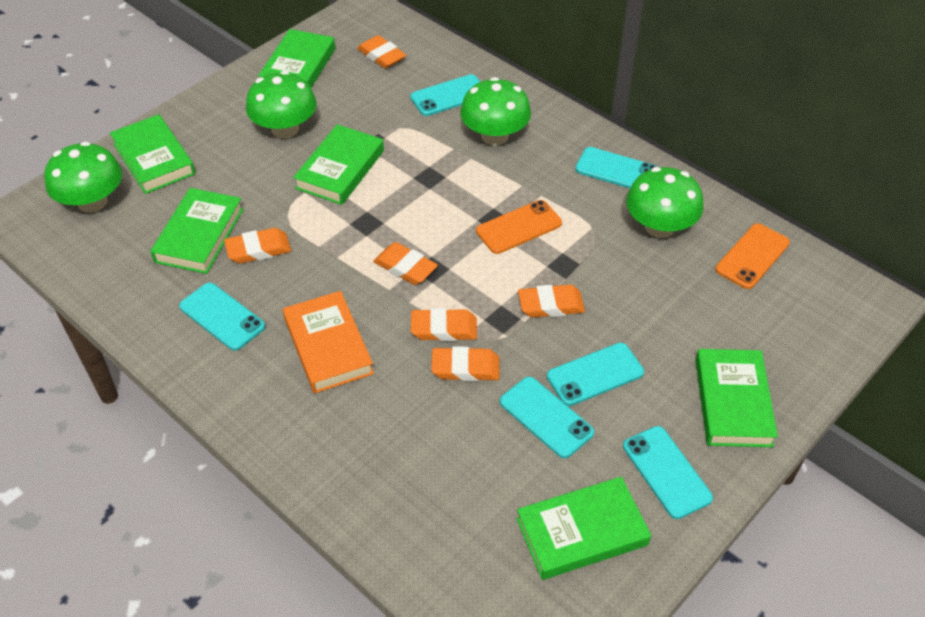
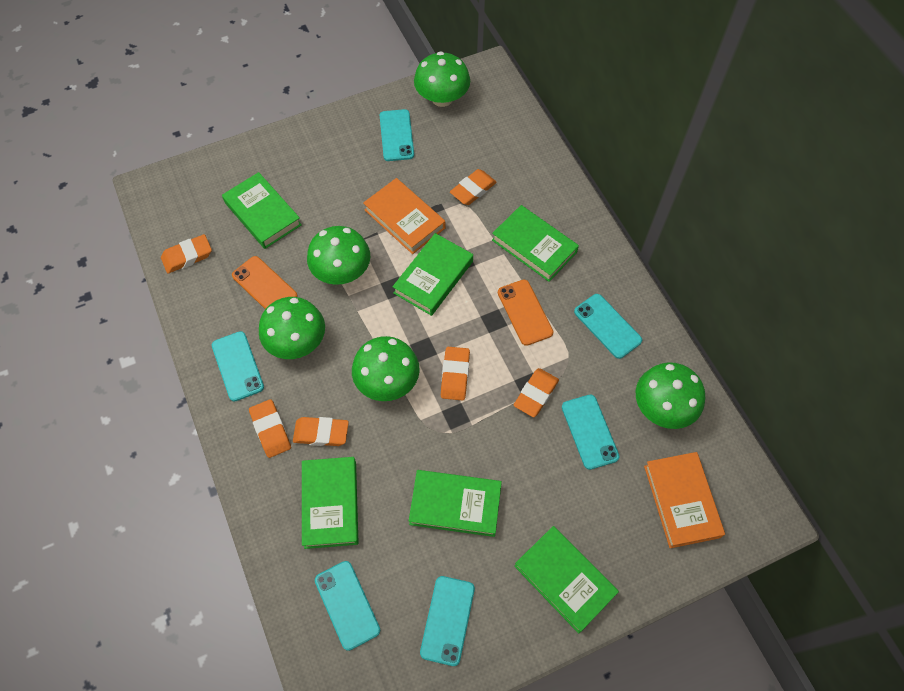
green mushroom: 4 -> 5
orange book: 1 -> 2

